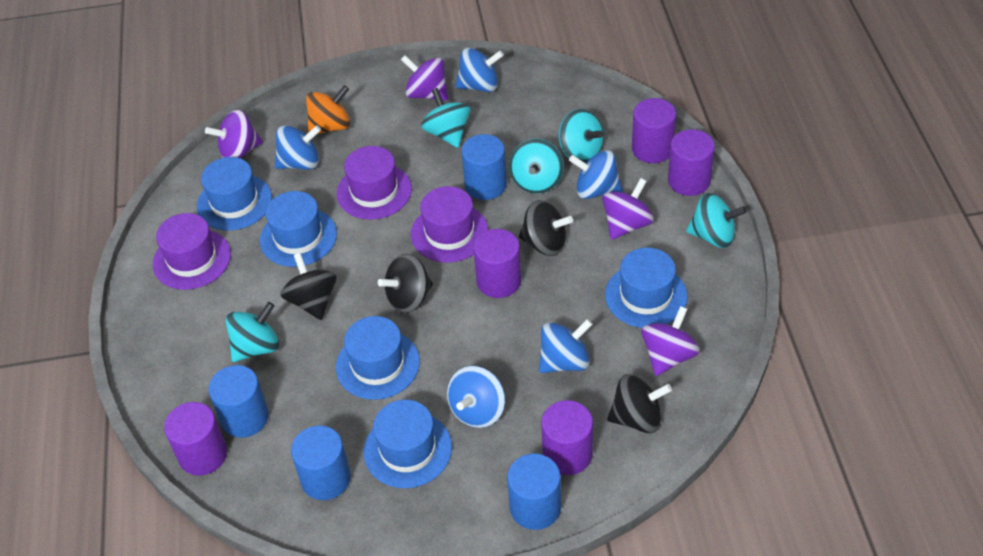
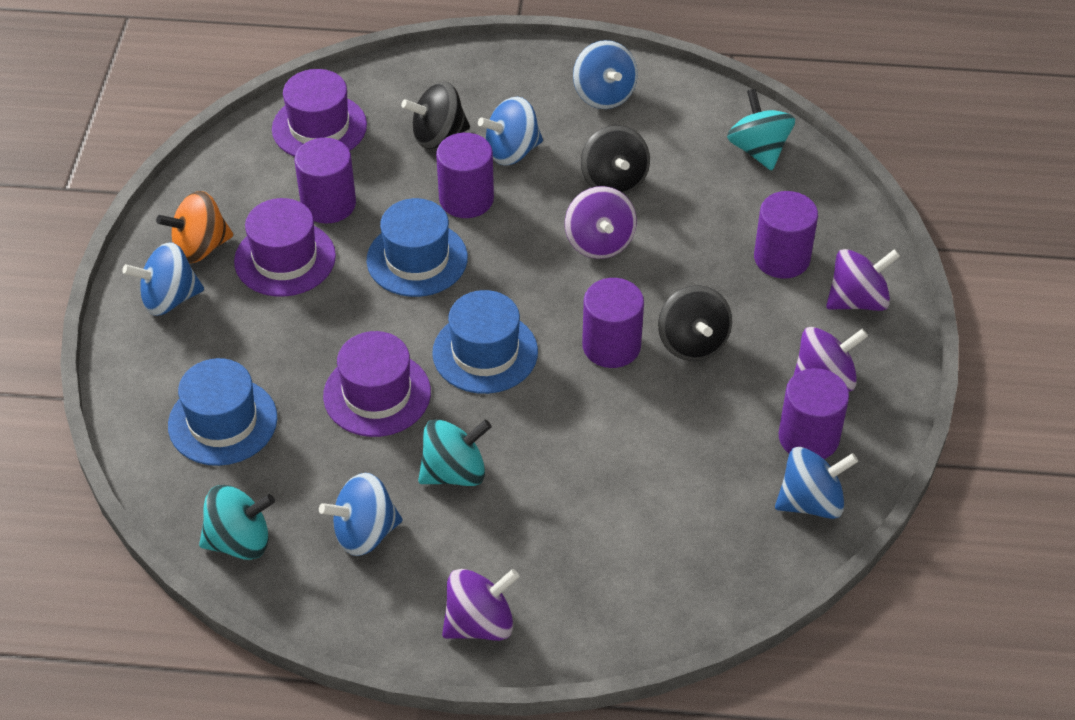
black spinning top: 4 -> 3
blue cylinder: 4 -> 0
blue hat: 5 -> 3
turquoise spinning top: 5 -> 3

